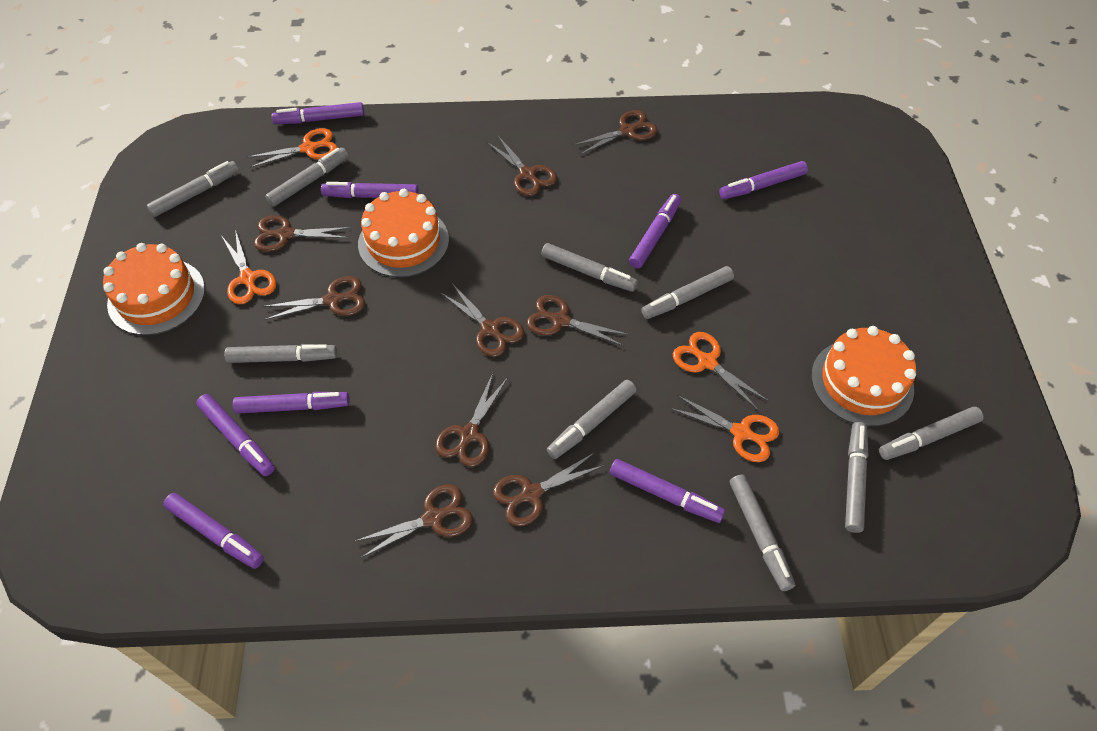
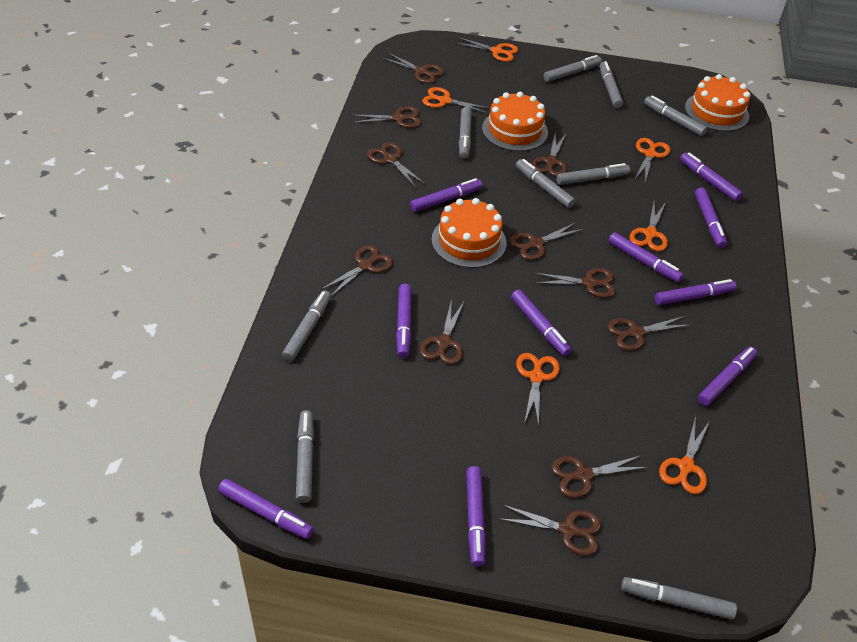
brown scissors: 9 -> 11
orange scissors: 4 -> 6
purple marker: 8 -> 10

